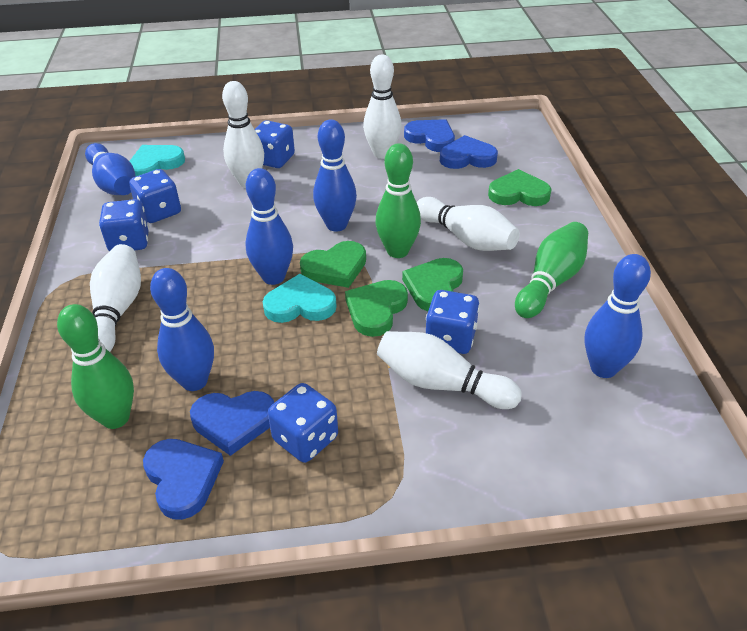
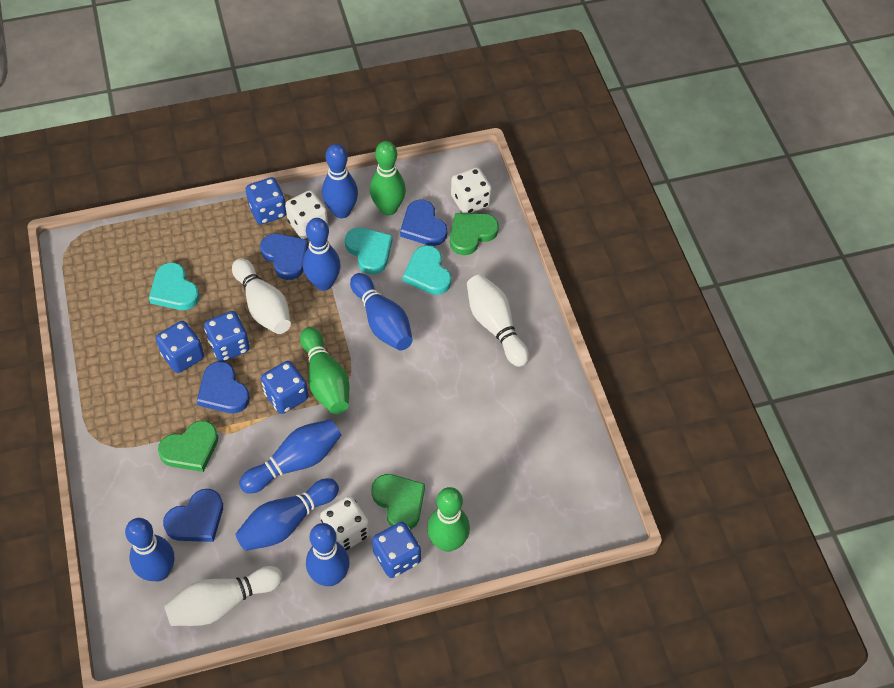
blue bowling pin: 5 -> 7
green heart: 4 -> 3
turquoise heart: 2 -> 3
white bowling pin: 5 -> 3
white dice: 0 -> 3

